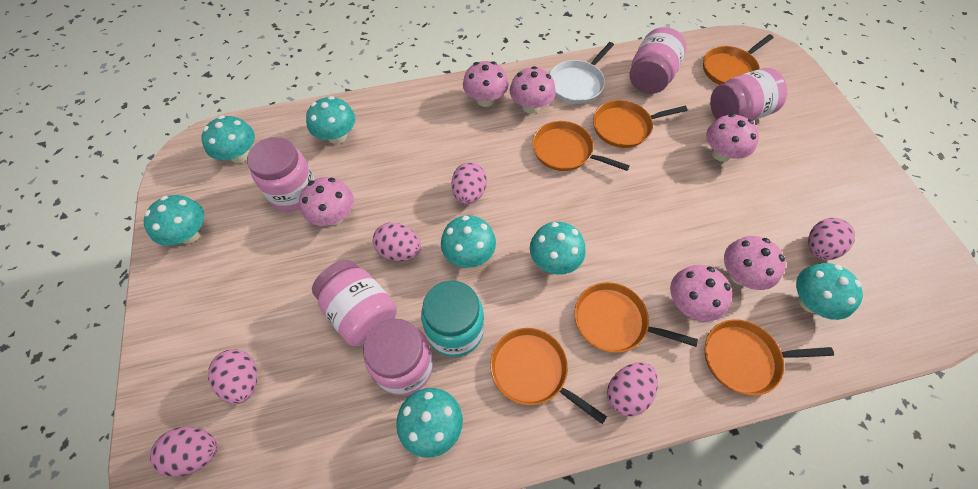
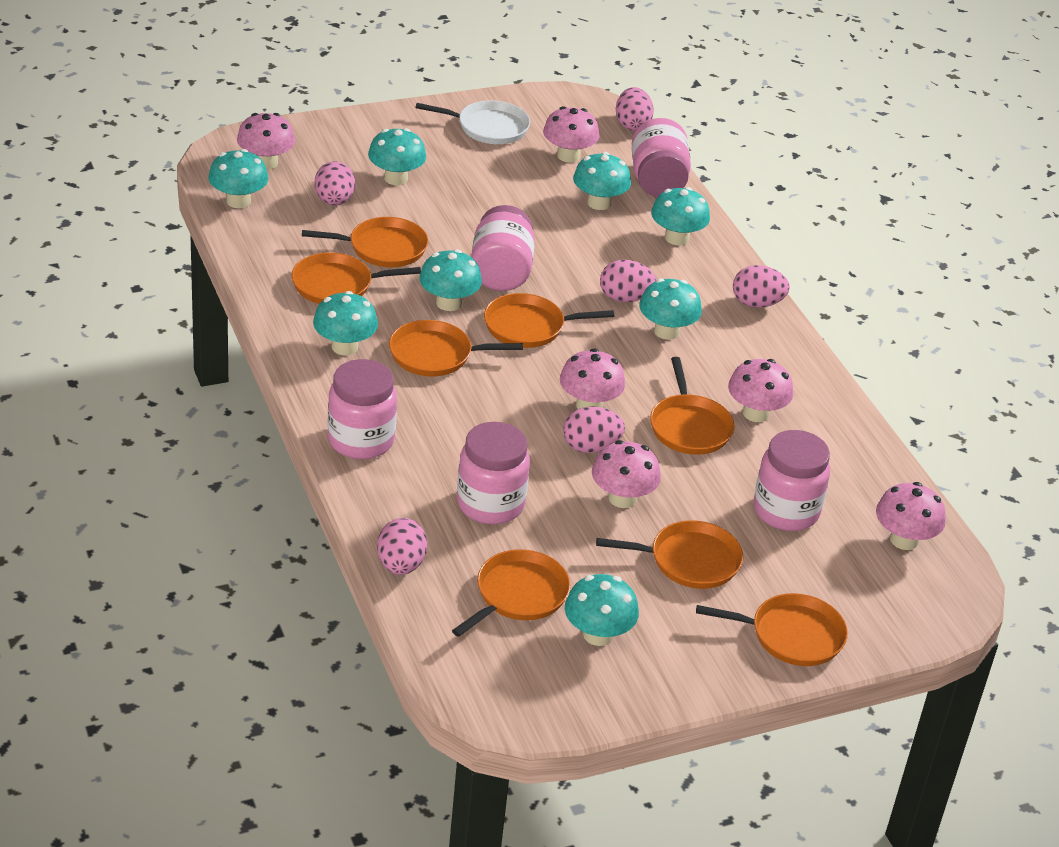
orange pan: 6 -> 8
turquoise jar: 1 -> 0
turquoise mushroom: 7 -> 8

